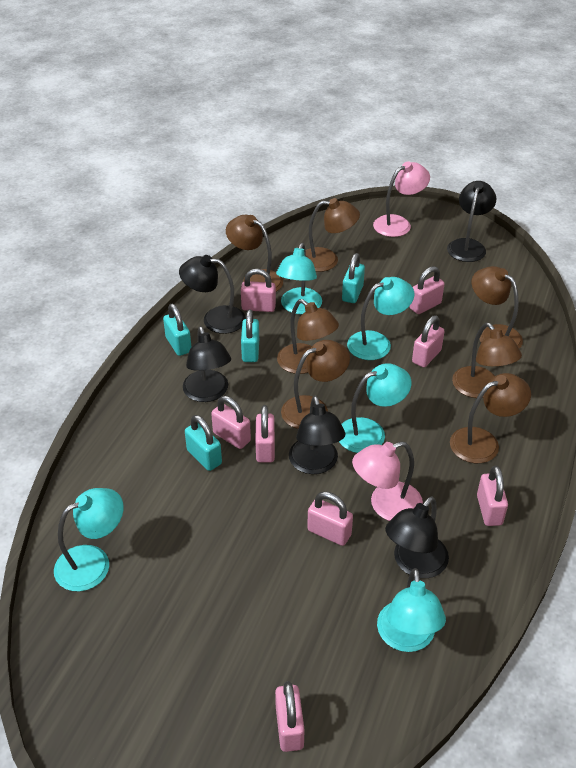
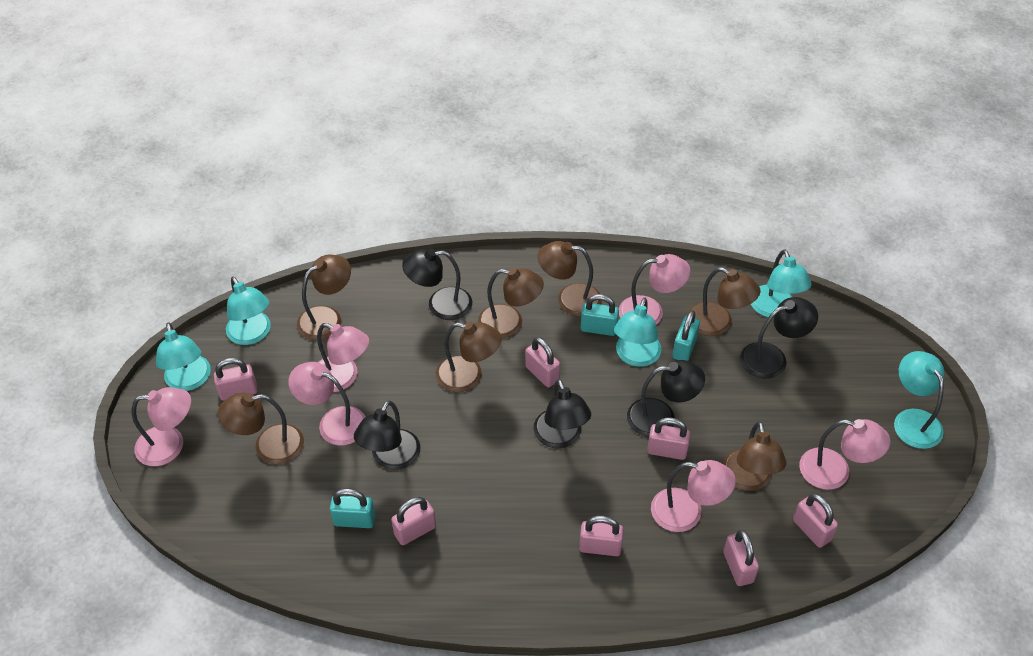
pink lamp: 2 -> 6
pink padlock: 8 -> 7
turquoise padlock: 4 -> 3

